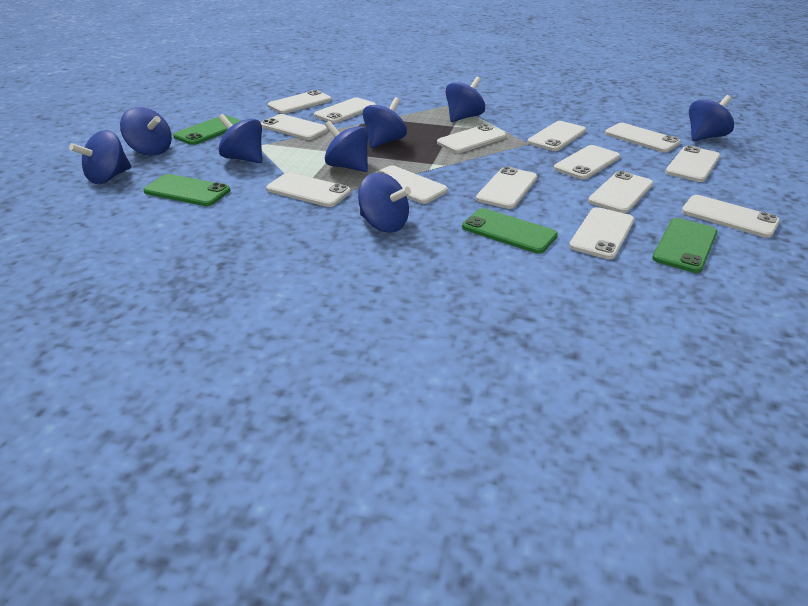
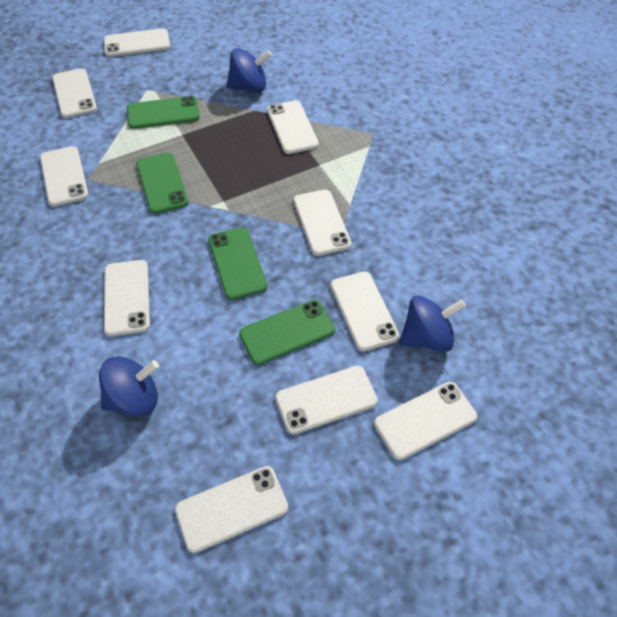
blue spinning top: 8 -> 3
white phone: 14 -> 10

